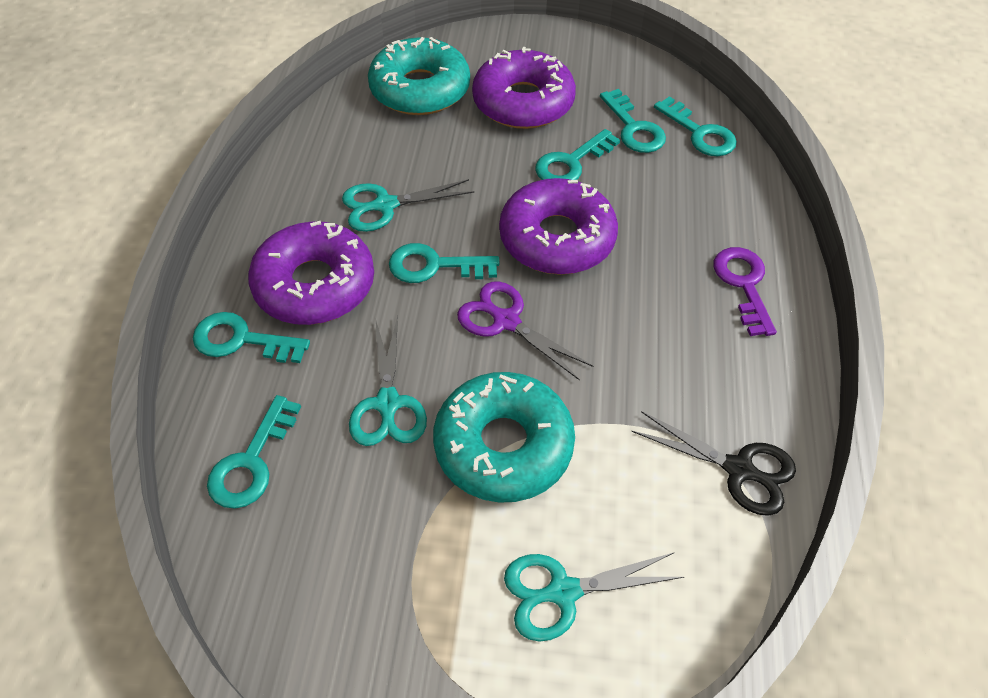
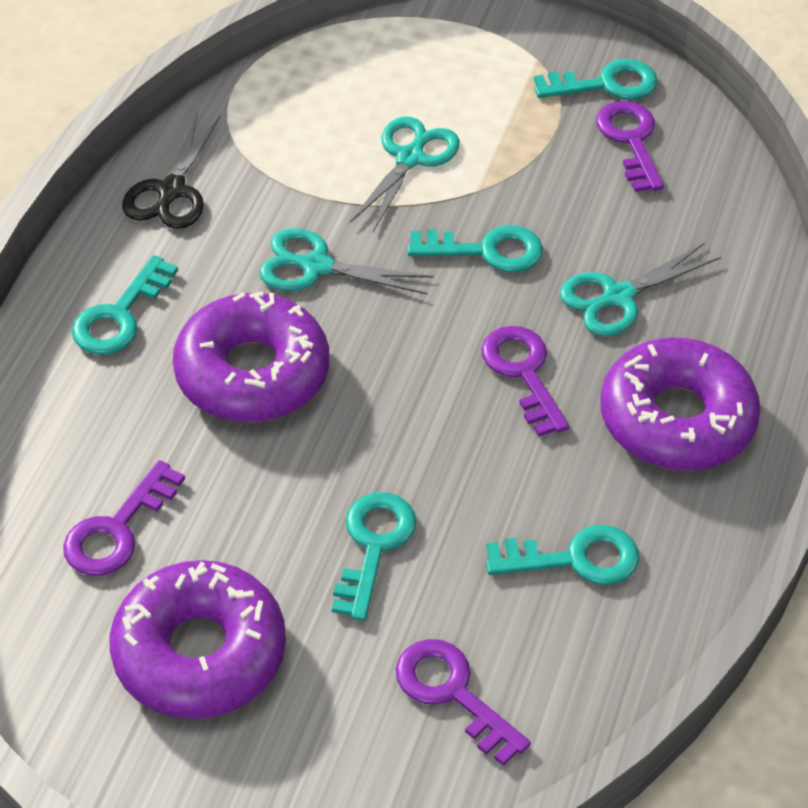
purple key: 1 -> 4
purple scissors: 1 -> 0
turquoise donut: 2 -> 0
turquoise key: 6 -> 5

